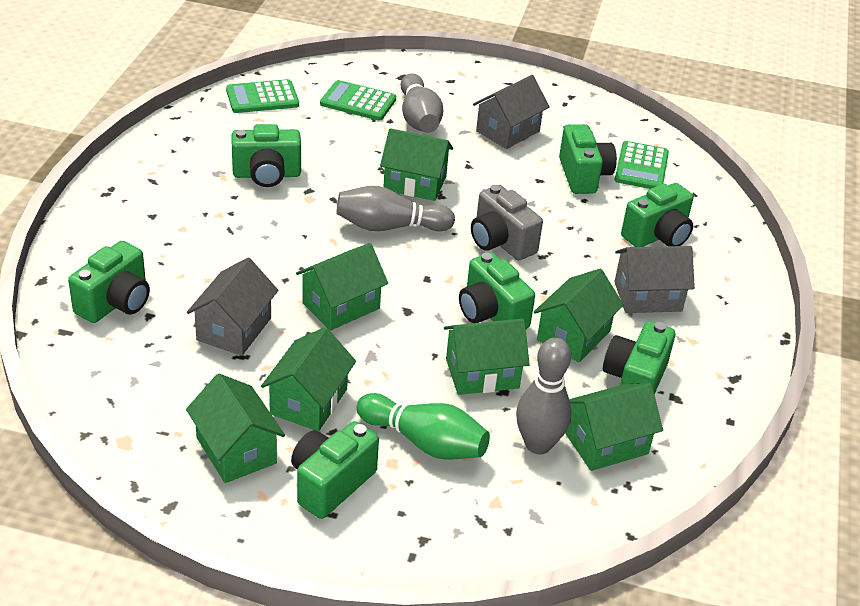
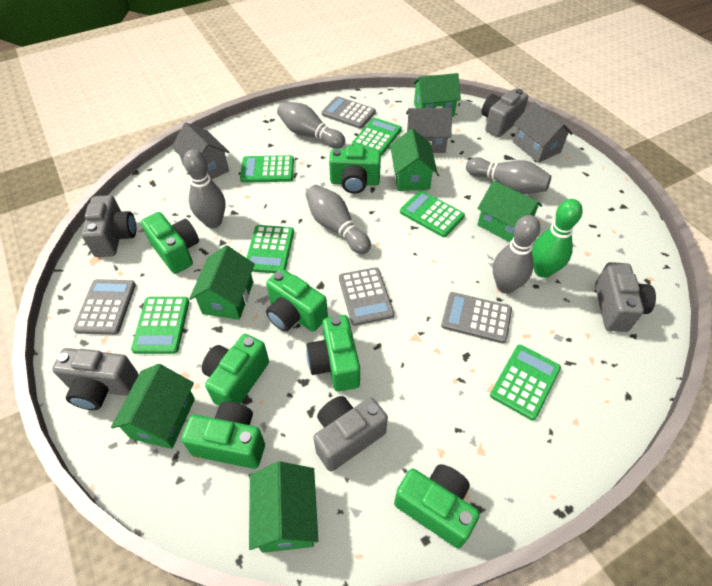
green calculator: 3 -> 6
green house: 7 -> 6
grey bowling pin: 3 -> 5
grey calculator: 0 -> 4
grey camera: 1 -> 5

